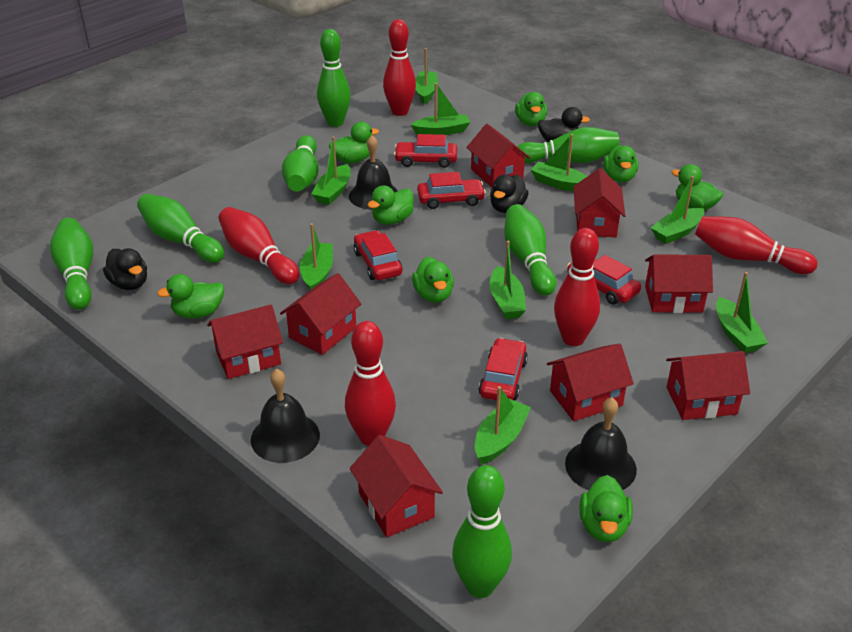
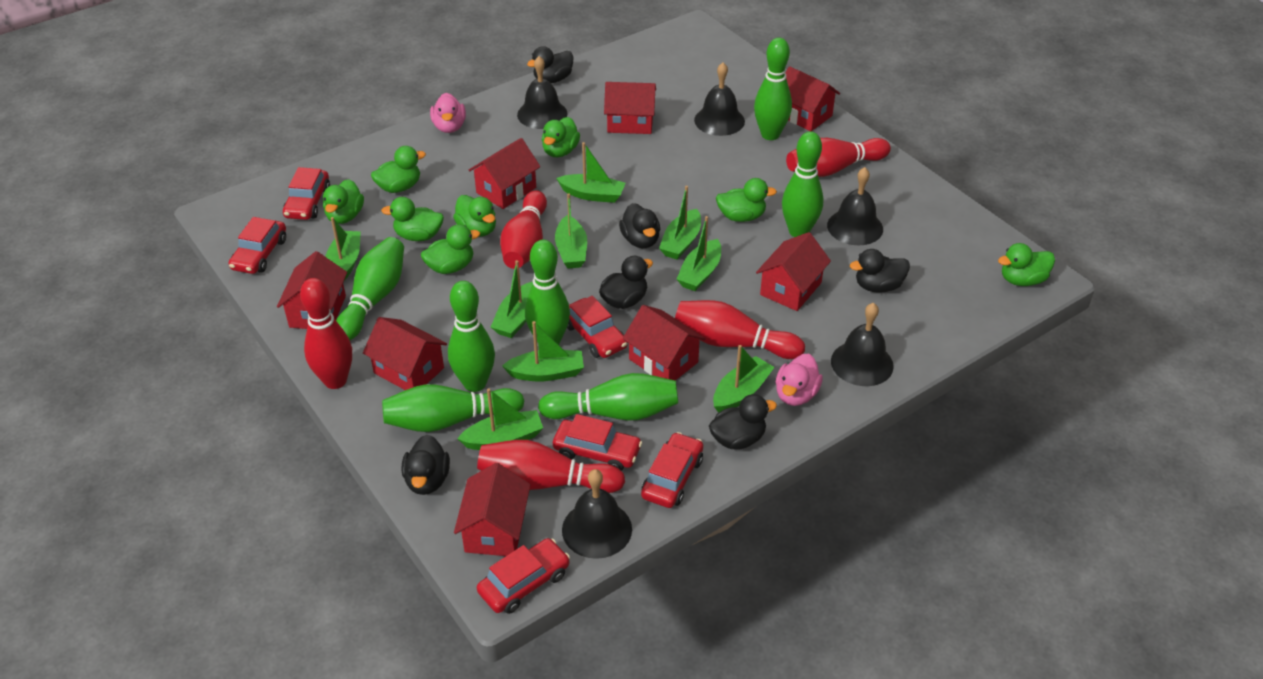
black bell: 3 -> 5
black duck: 3 -> 6
pink duck: 0 -> 2
red car: 5 -> 6

